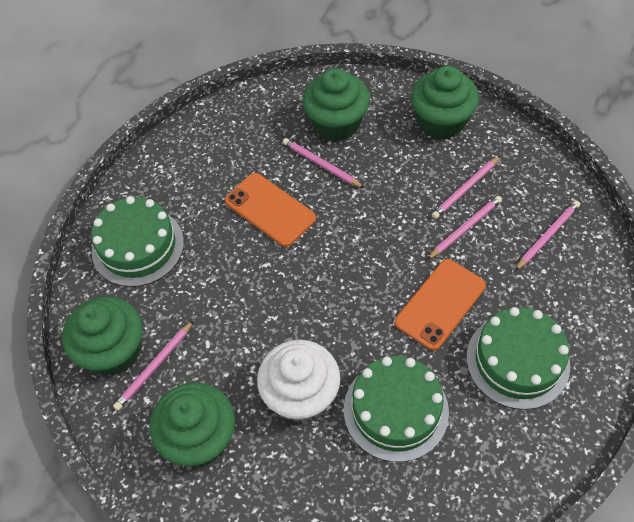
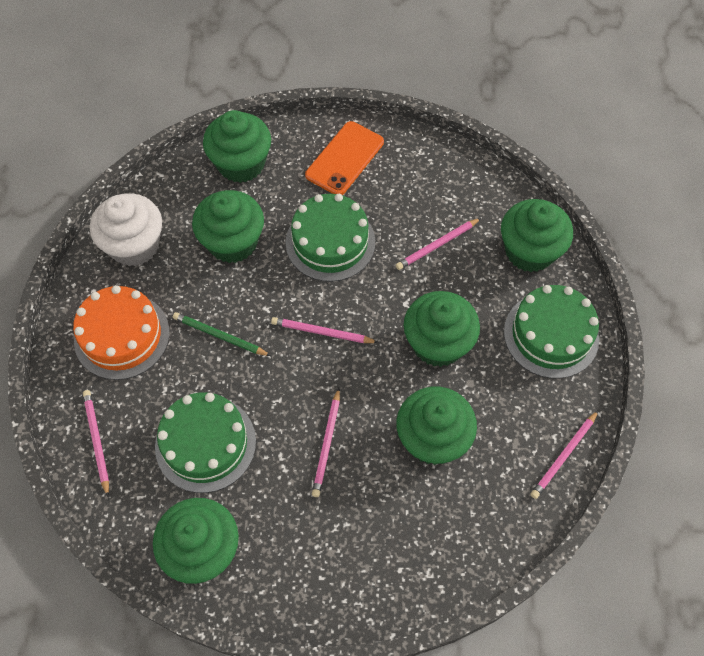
green cupcake: 4 -> 6
green pencil: 0 -> 1
orange cake: 0 -> 1
orange phone: 2 -> 1

